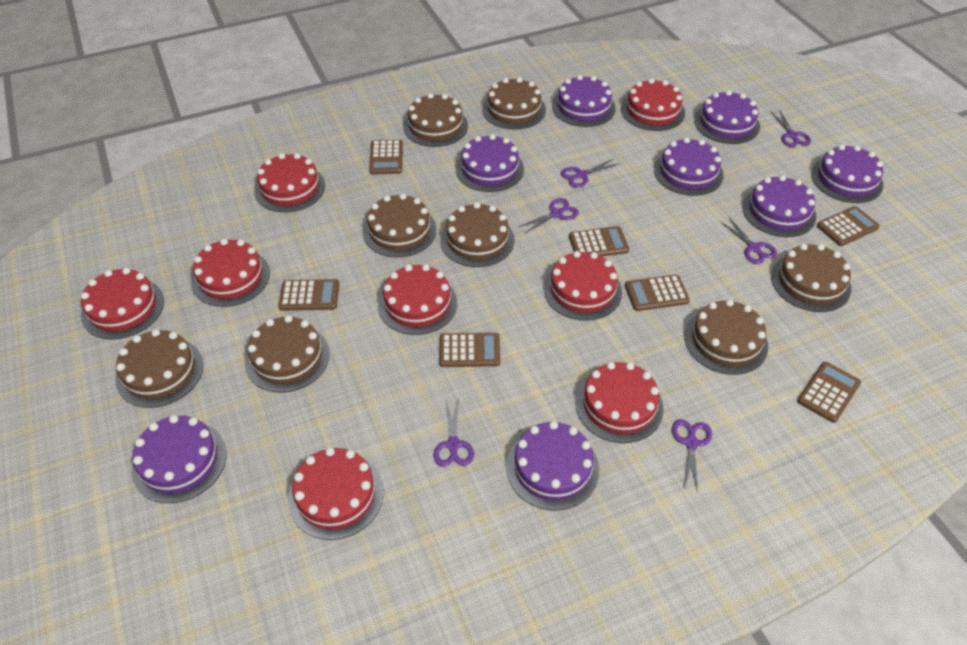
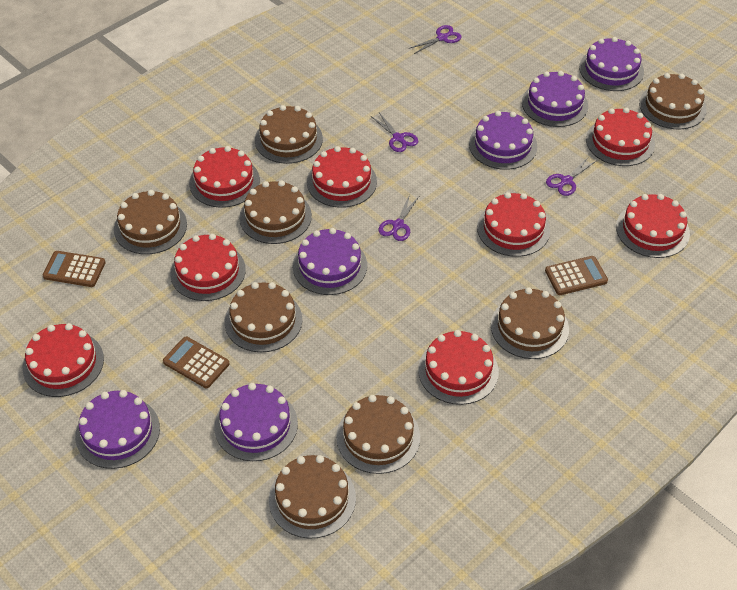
brown calculator: 7 -> 3
purple cake: 8 -> 6
purple scissors: 6 -> 4

